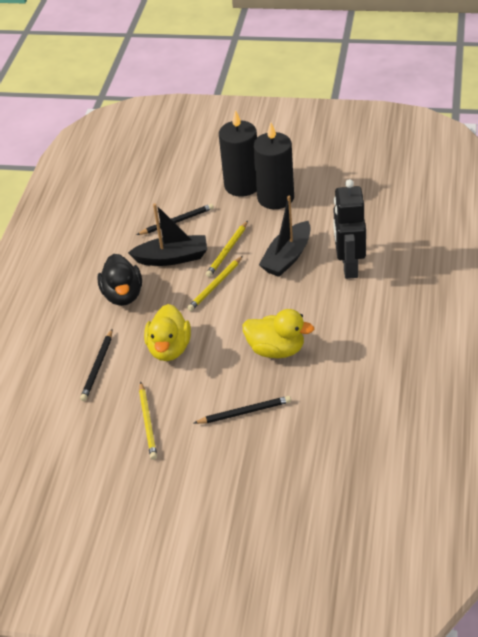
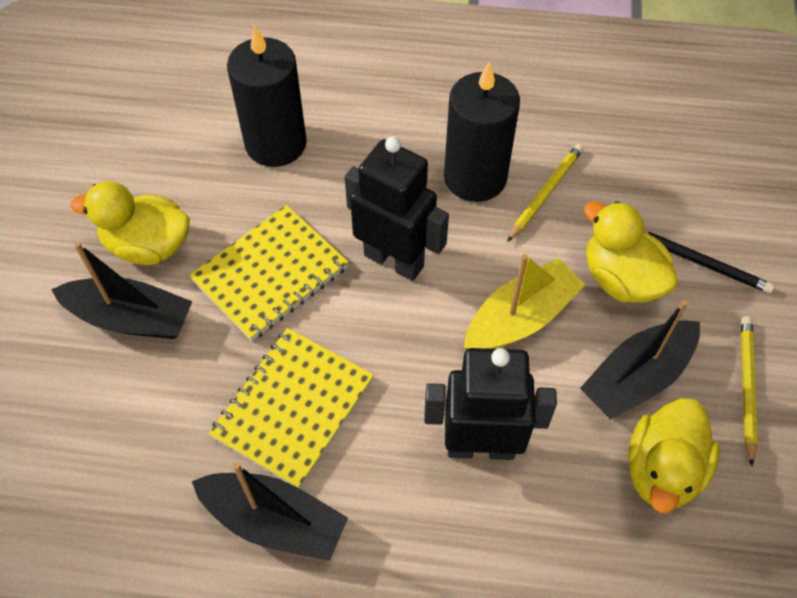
black boat: 2 -> 3
black duck: 1 -> 0
black pencil: 3 -> 1
black robot: 1 -> 2
yellow boat: 0 -> 1
yellow duck: 2 -> 3
yellow notebook: 0 -> 2
yellow pencil: 3 -> 2

